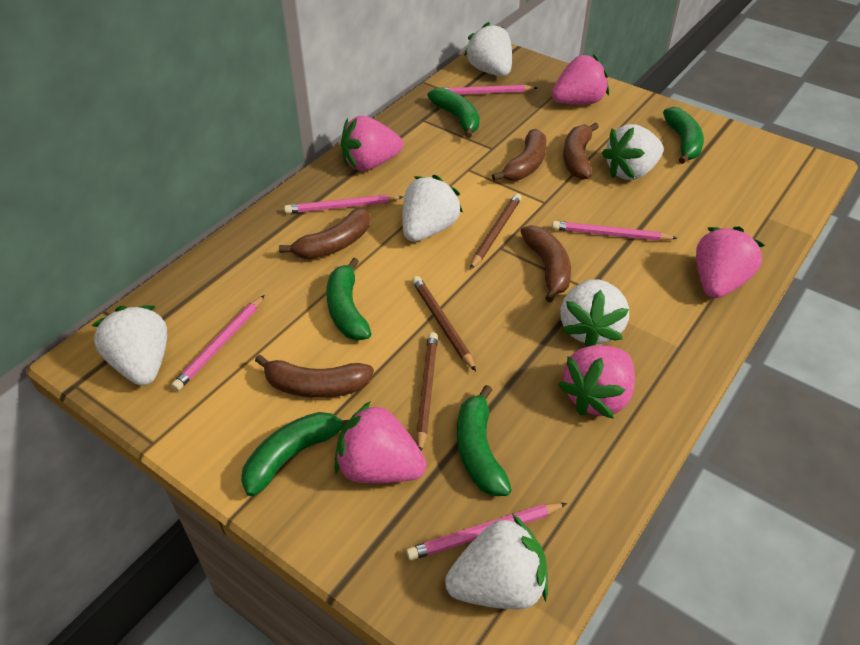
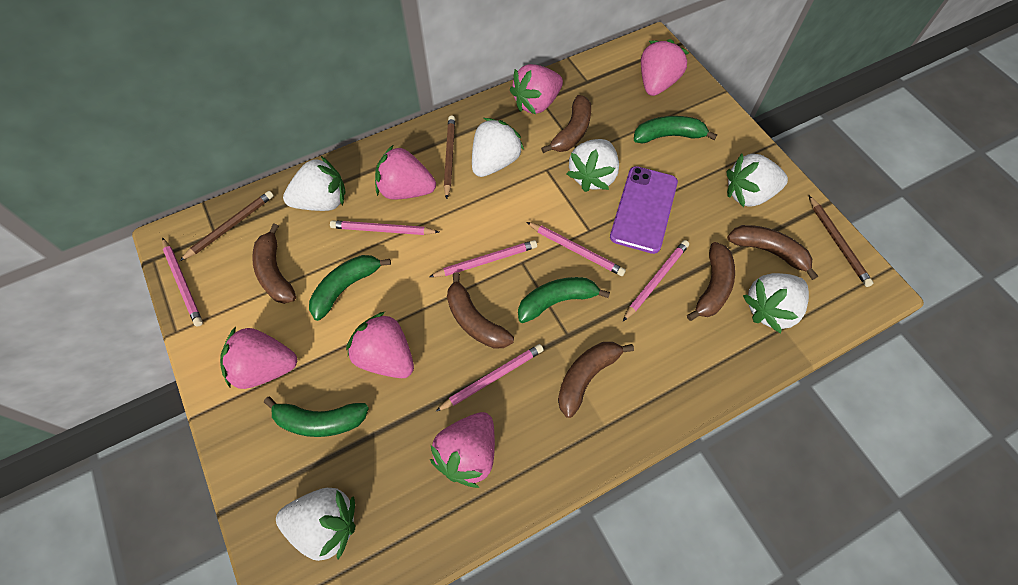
brown banana: 5 -> 6
green banana: 5 -> 4
pink pencil: 5 -> 6
pink strawberry: 5 -> 6
purple phone: 0 -> 1

